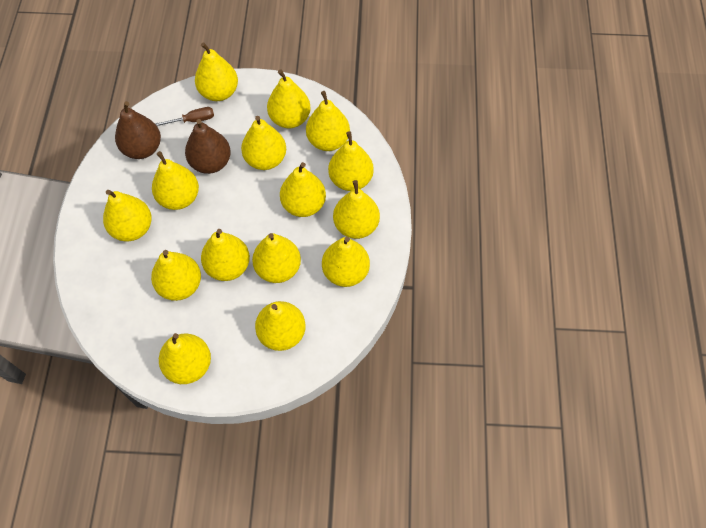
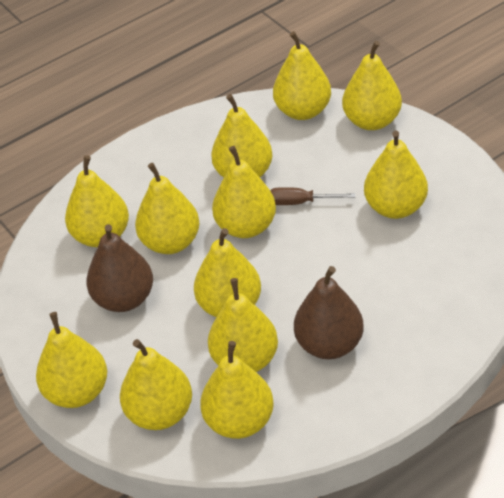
yellow pear: 15 -> 12

